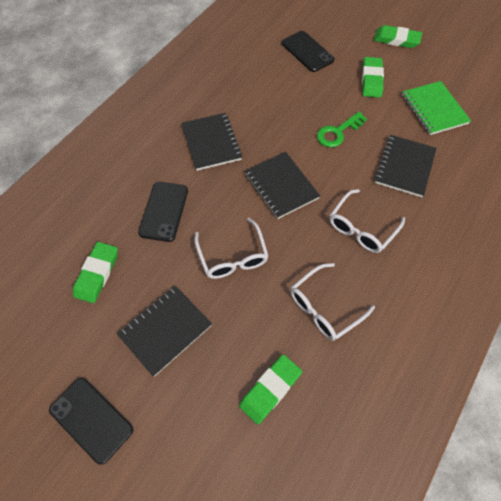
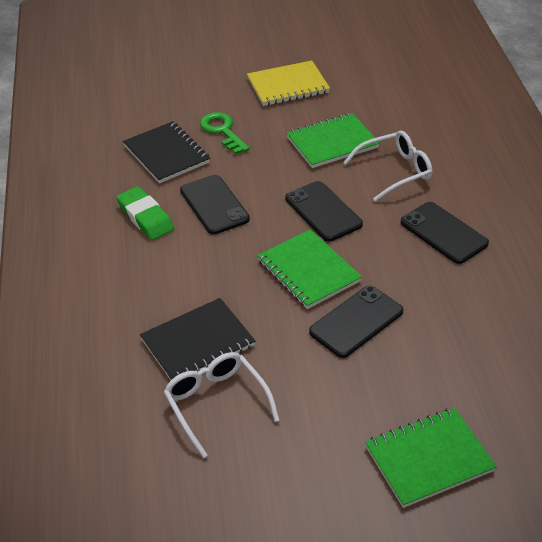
black notebook: 4 -> 2
black phone: 3 -> 4
green eraser: 4 -> 1
green notebook: 1 -> 3
white glasses: 3 -> 2
yellow notebook: 0 -> 1

